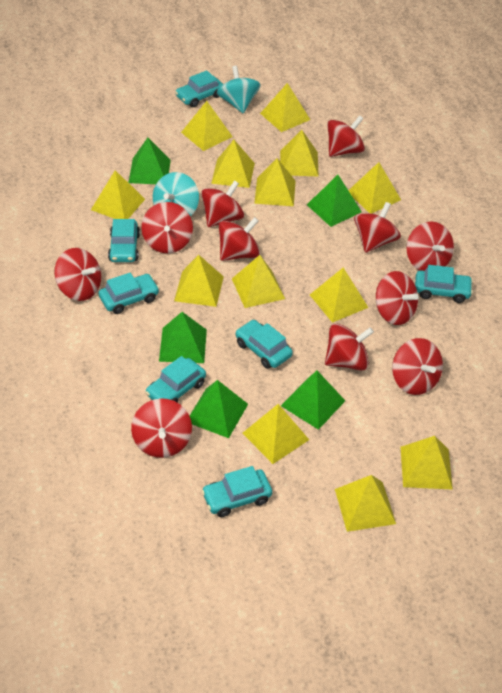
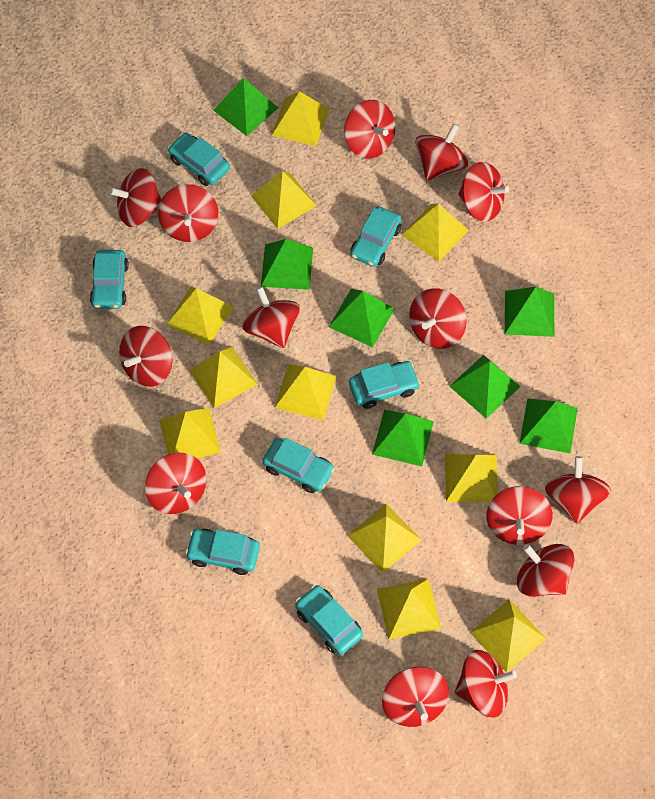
green pyramid: 5 -> 7
red spinning top: 11 -> 14
turquoise spinning top: 2 -> 0
yellow pyramid: 13 -> 11

